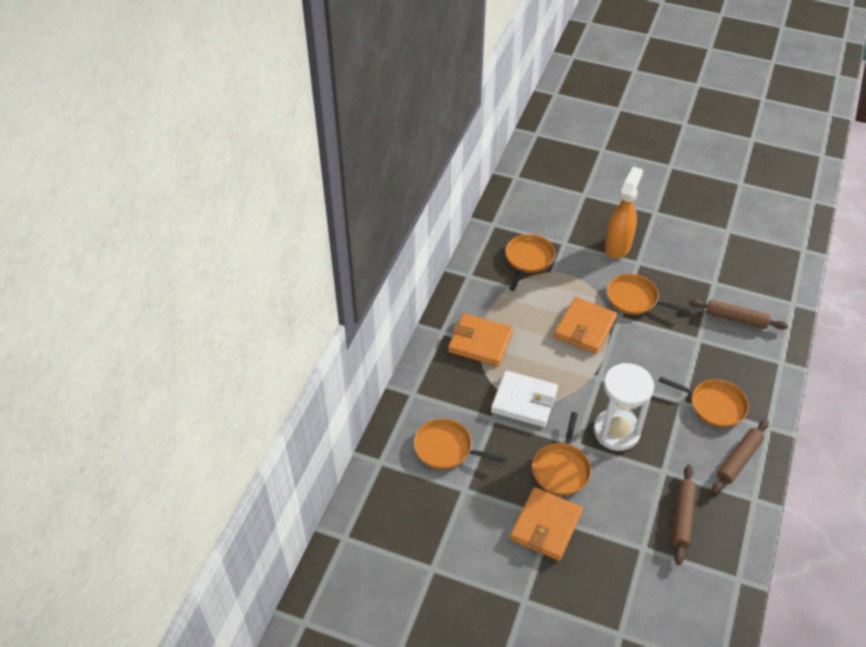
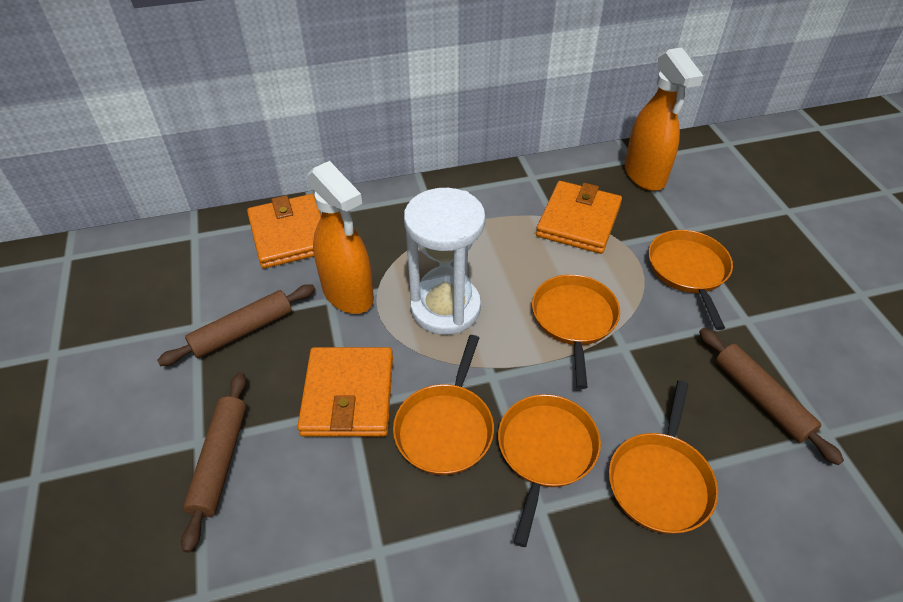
orange spray bottle: 1 -> 2
white wallet: 1 -> 0

